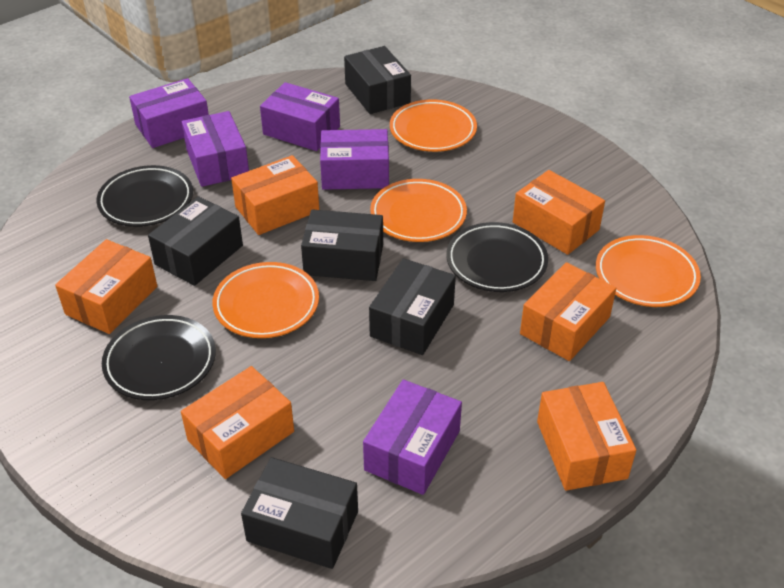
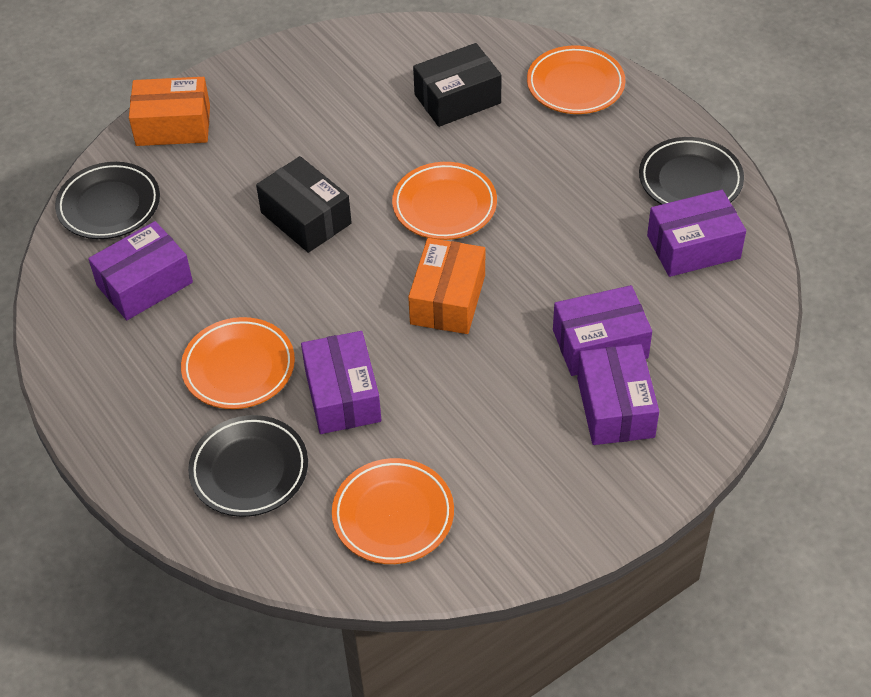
black box: 5 -> 2
orange box: 6 -> 2

